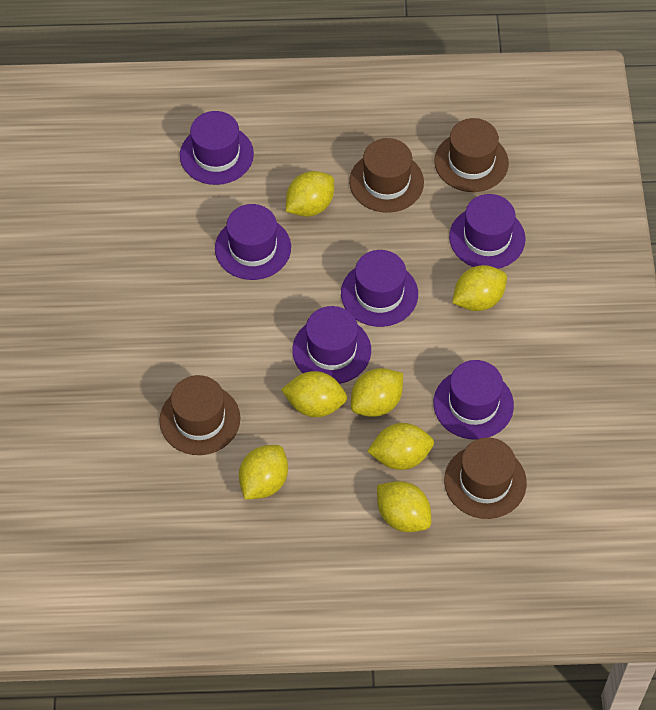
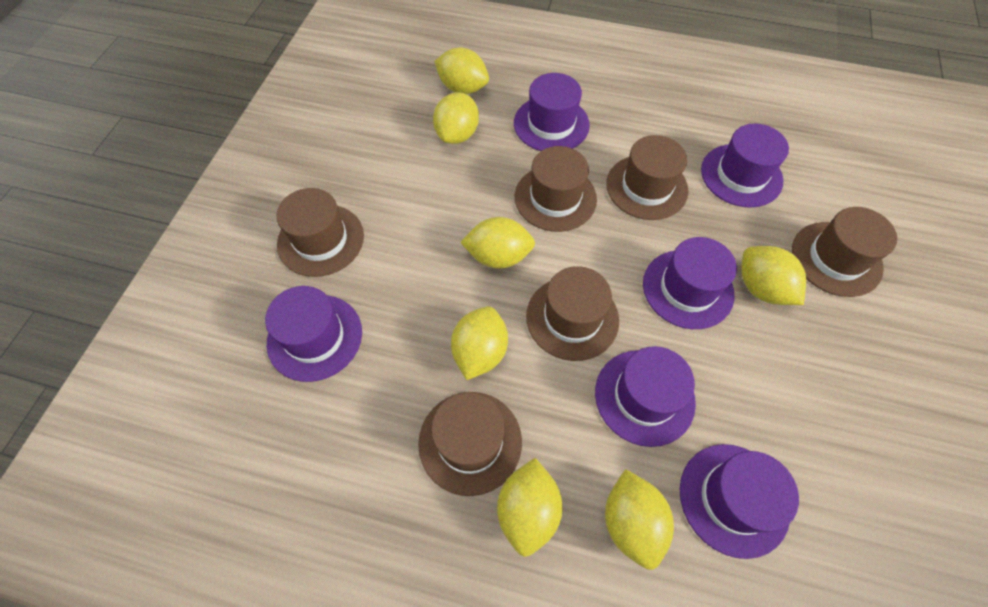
brown hat: 4 -> 6

